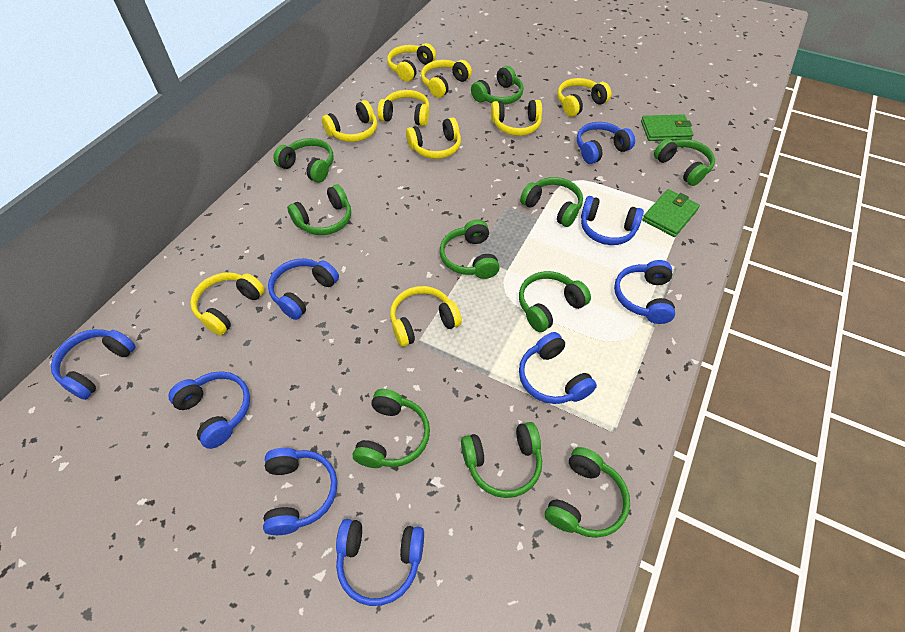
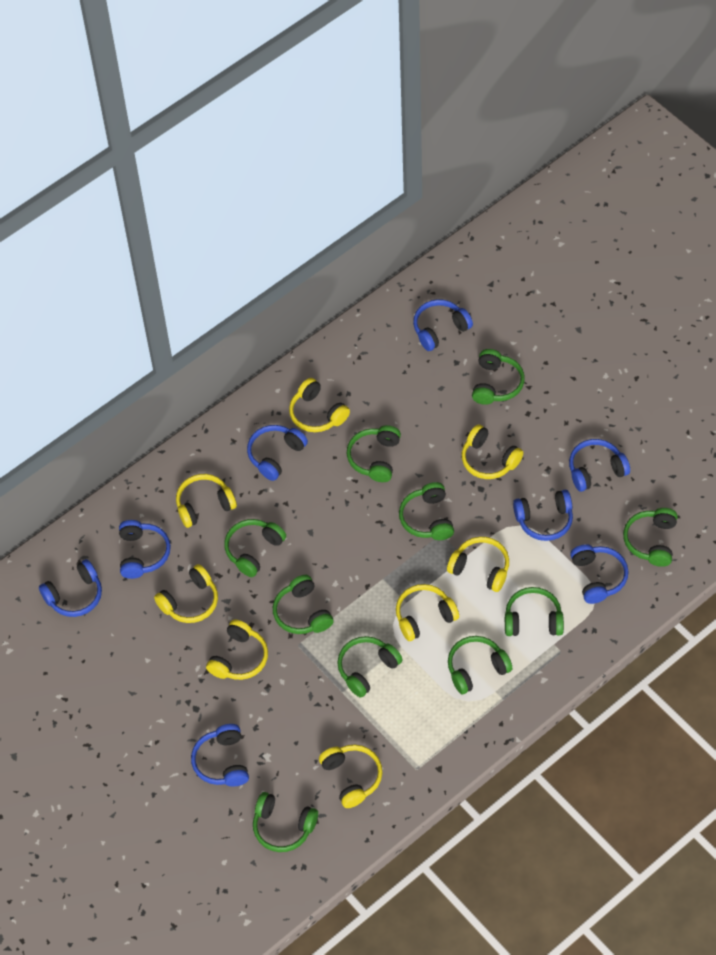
blue headphones: 9 -> 8
green wallet: 2 -> 0
yellow headphones: 9 -> 8

